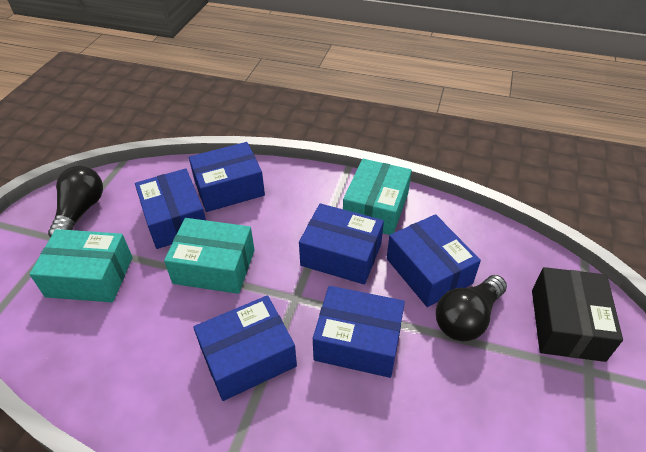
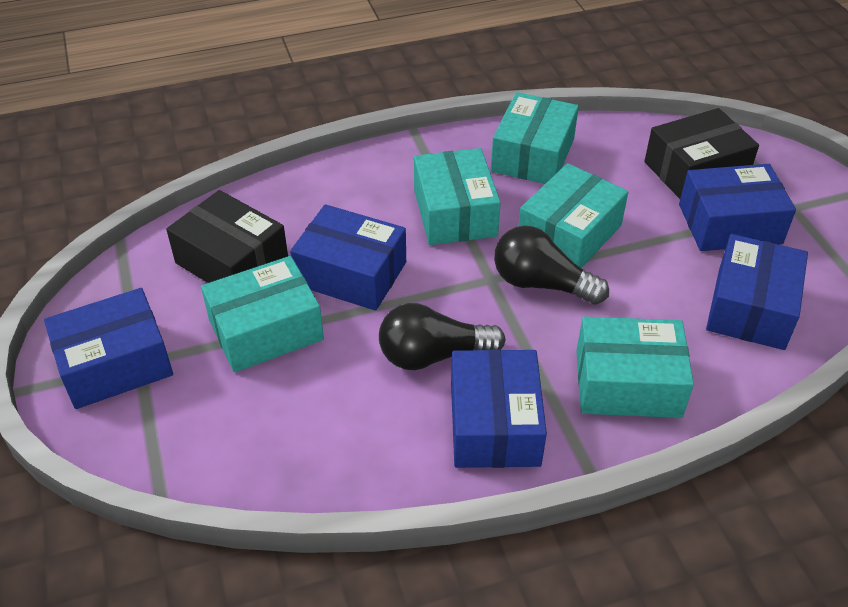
black box: 1 -> 2
blue box: 6 -> 5
turquoise box: 3 -> 5

